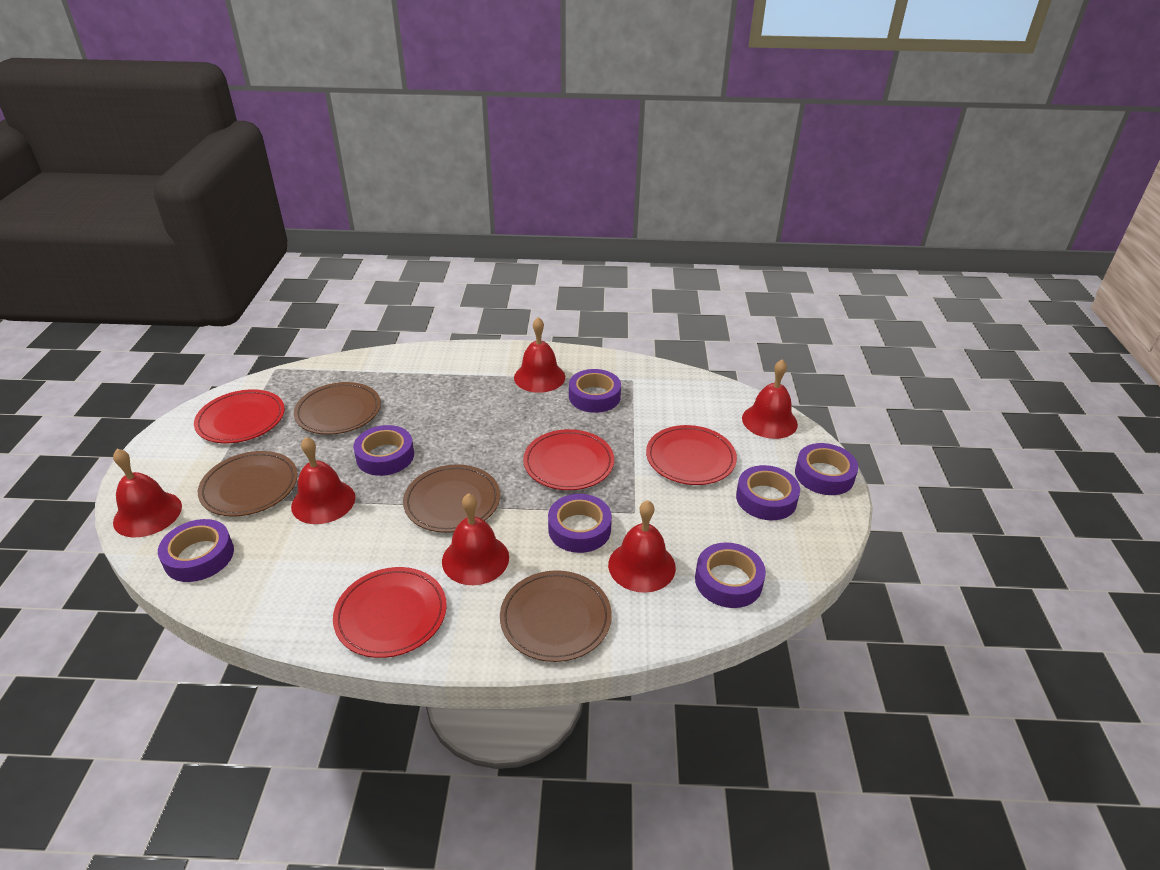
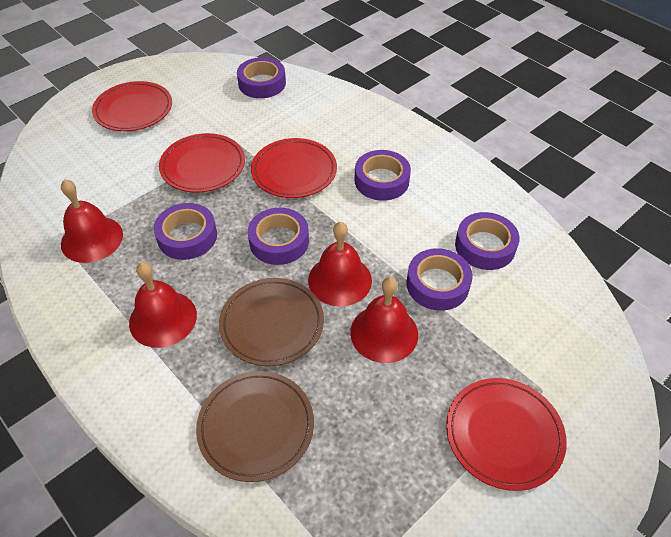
brown plate: 4 -> 2
purple tape: 7 -> 6
red bell: 6 -> 4

